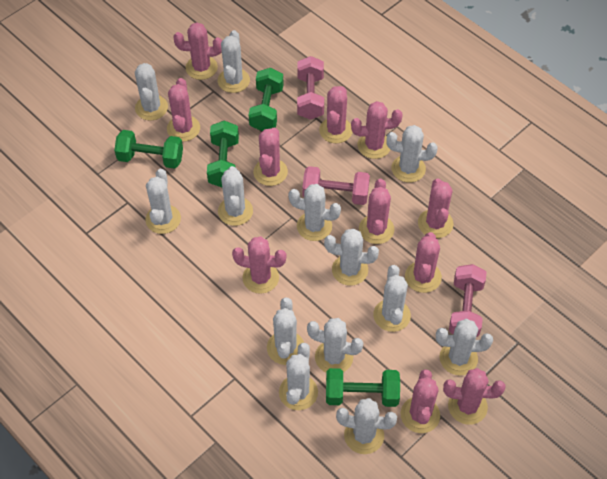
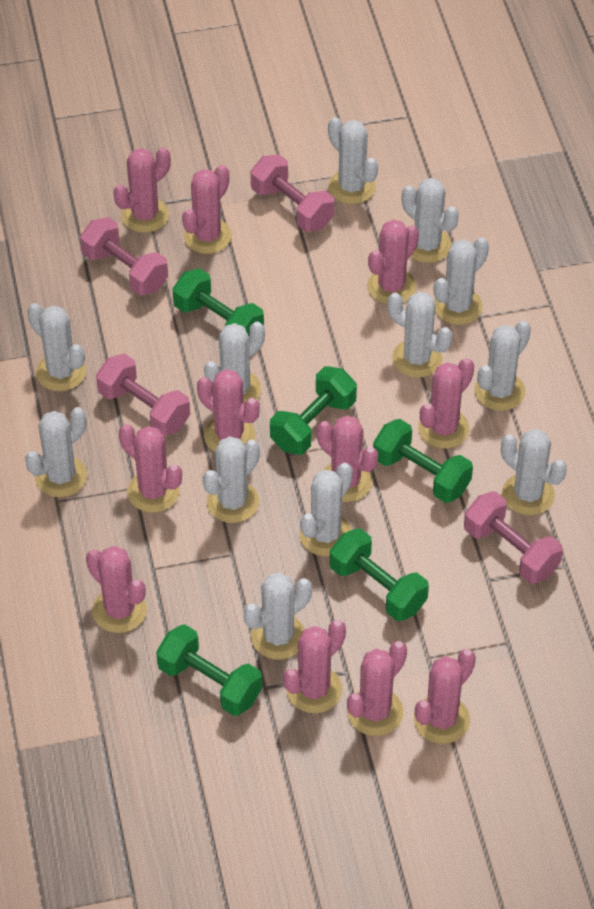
green dumbbell: 4 -> 5
pink dumbbell: 3 -> 4
white cactus: 13 -> 12

